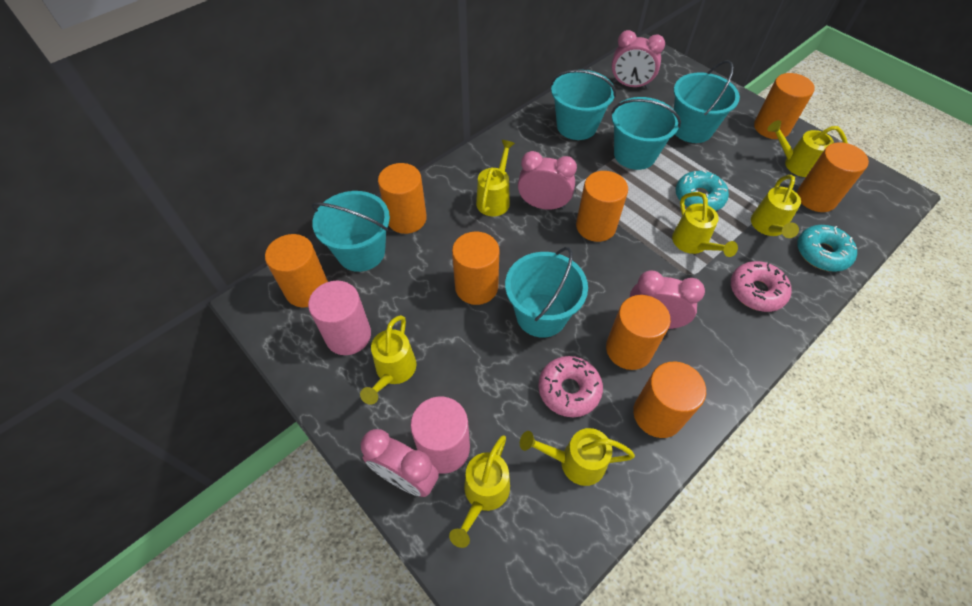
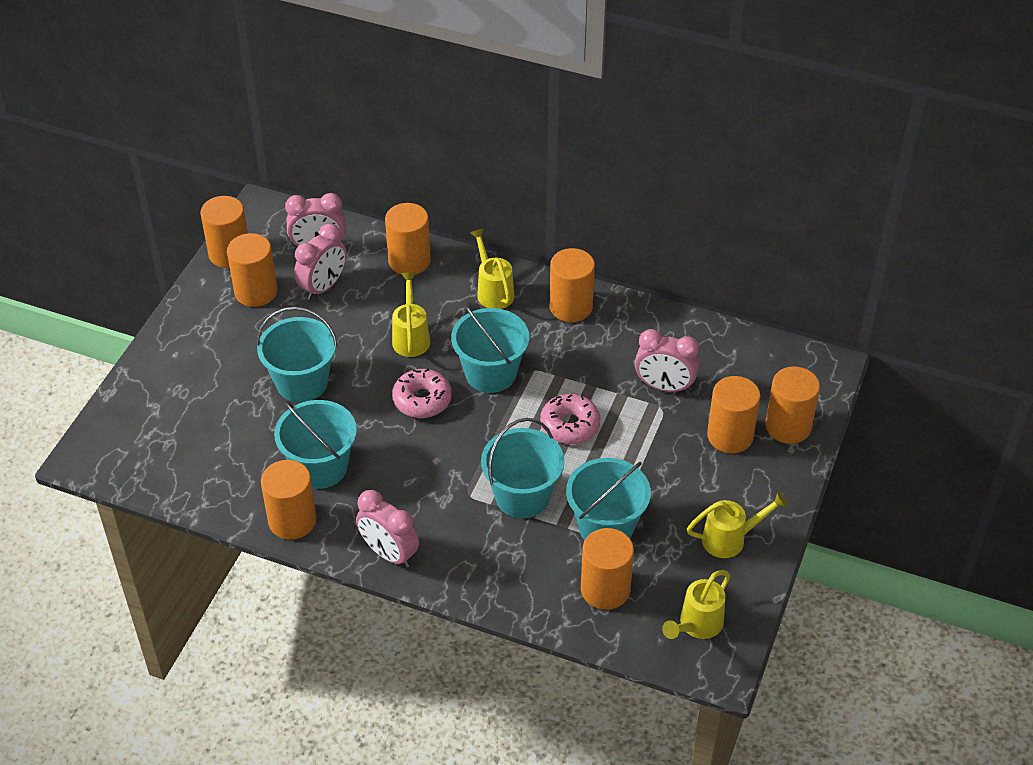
pink cylinder: 2 -> 0
turquoise donut: 2 -> 0
yellow watering can: 7 -> 4

